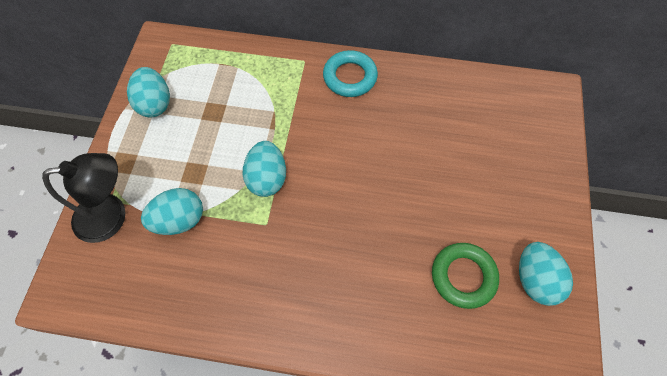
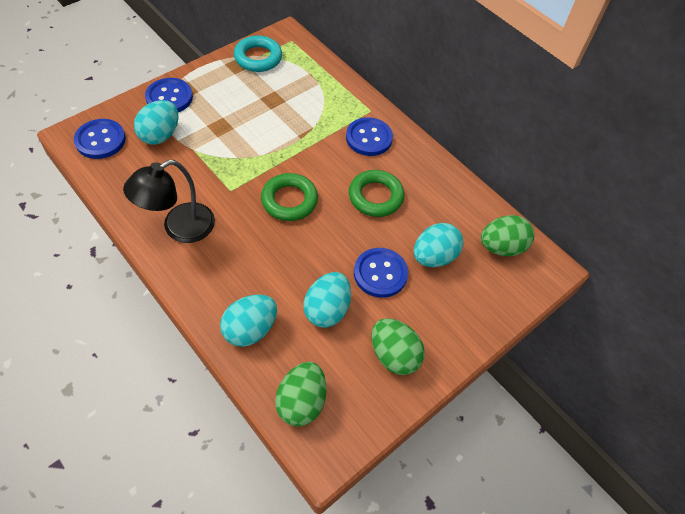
blue button: 0 -> 4
green egg: 0 -> 3
green ring: 1 -> 2

